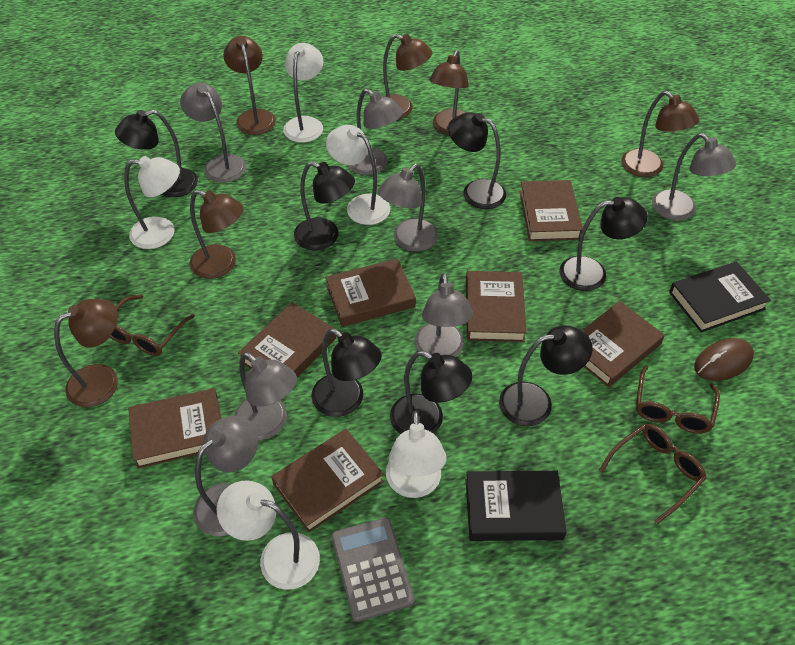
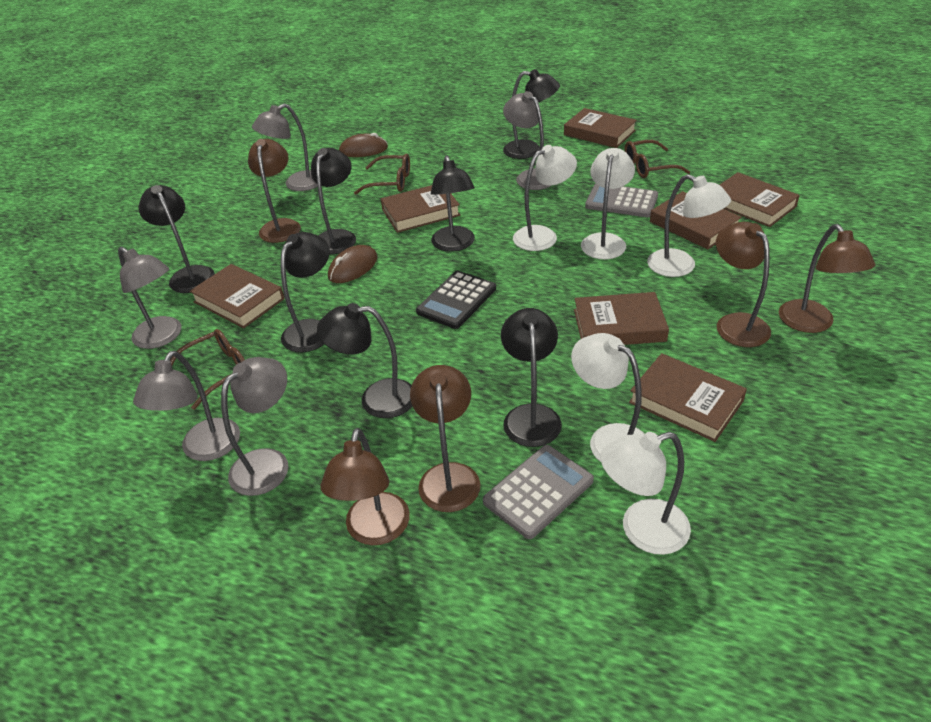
black book: 2 -> 0
black calculator: 0 -> 1
brown lamp: 6 -> 5
brown mouse: 1 -> 2
grey calculator: 1 -> 2
grey lamp: 7 -> 5

